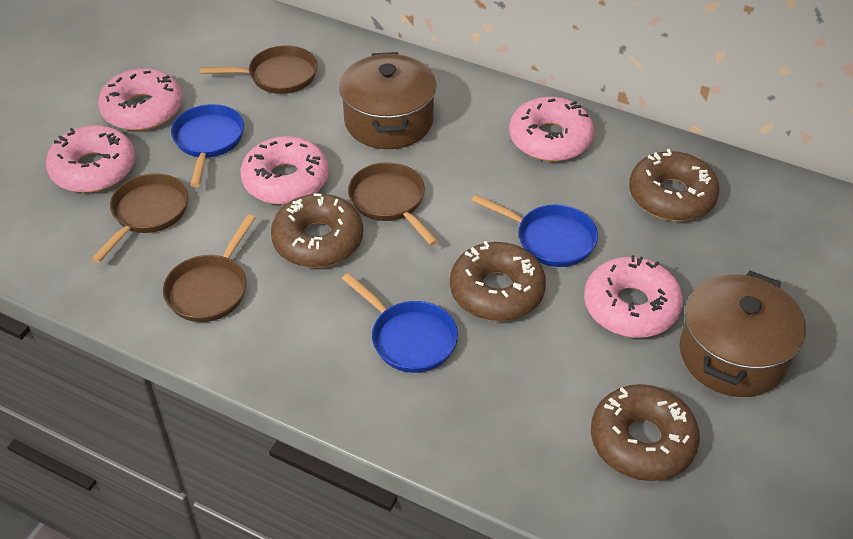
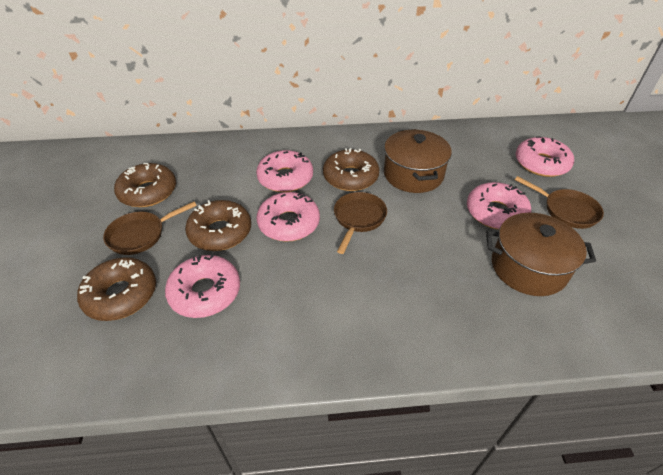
blue pan: 3 -> 0
brown pan: 4 -> 3

